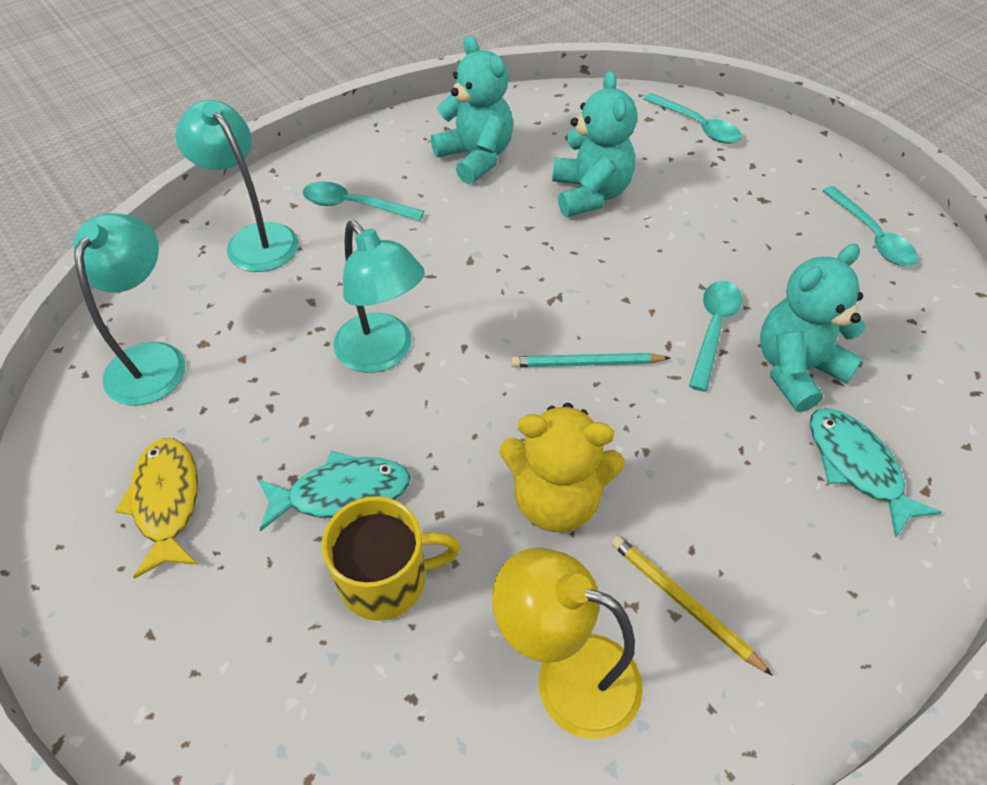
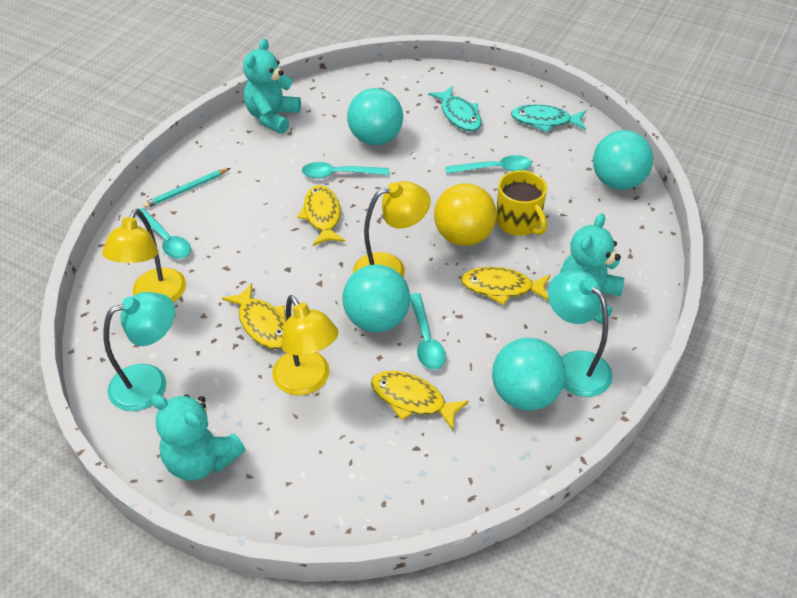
turquoise ball: 0 -> 4
turquoise lamp: 3 -> 2
yellow ball: 0 -> 1
yellow fish: 1 -> 4
yellow lamp: 1 -> 3
yellow pencil: 1 -> 0
yellow teddy bear: 1 -> 0

